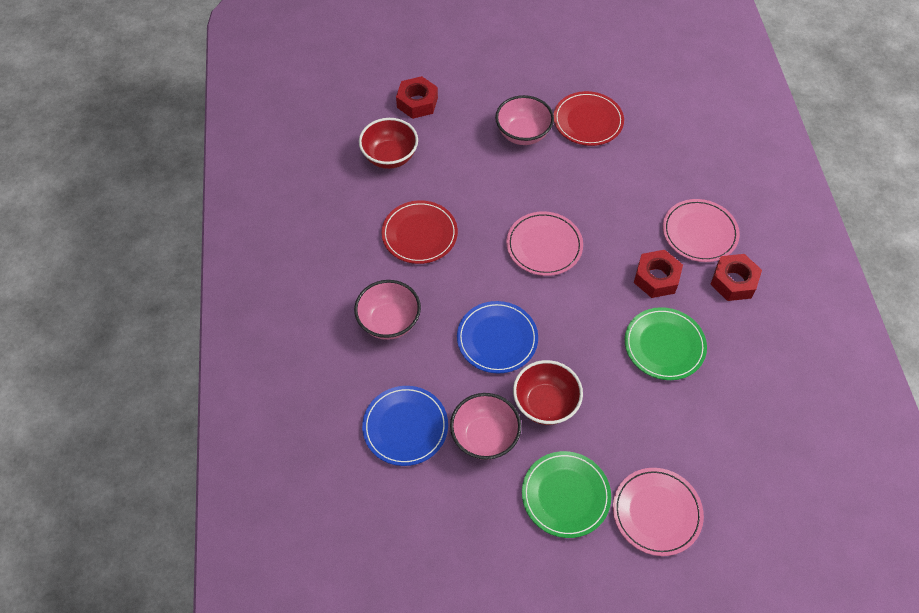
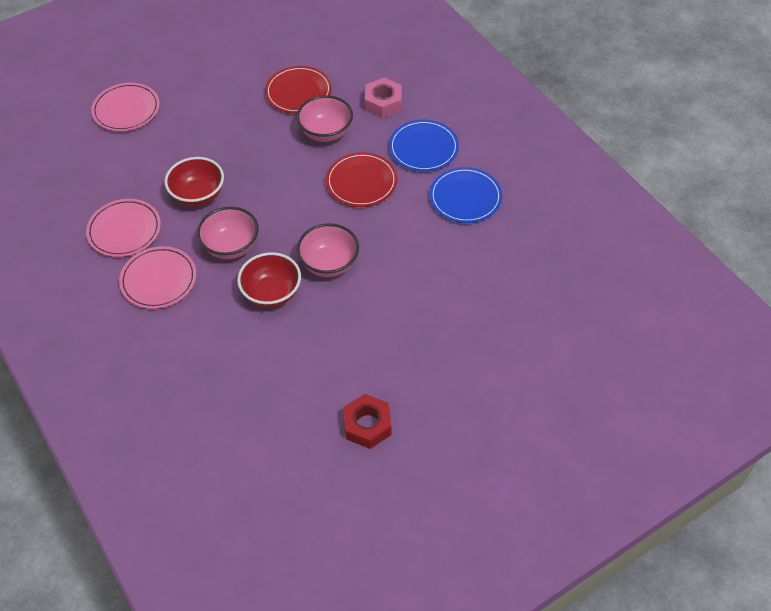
green plate: 2 -> 0
pink nut: 0 -> 1
red nut: 3 -> 1

